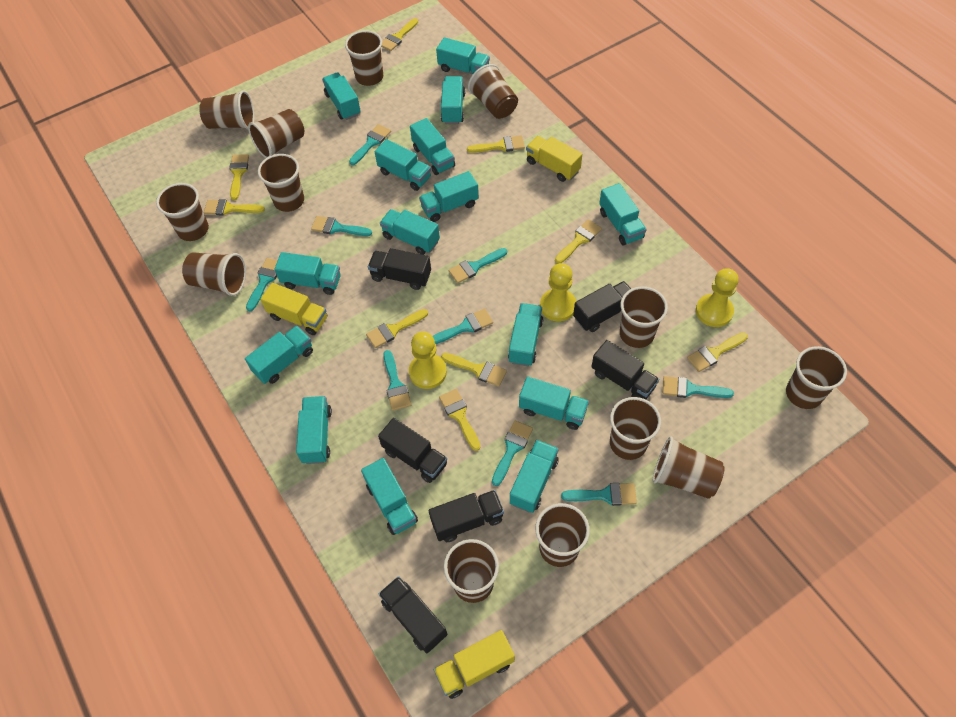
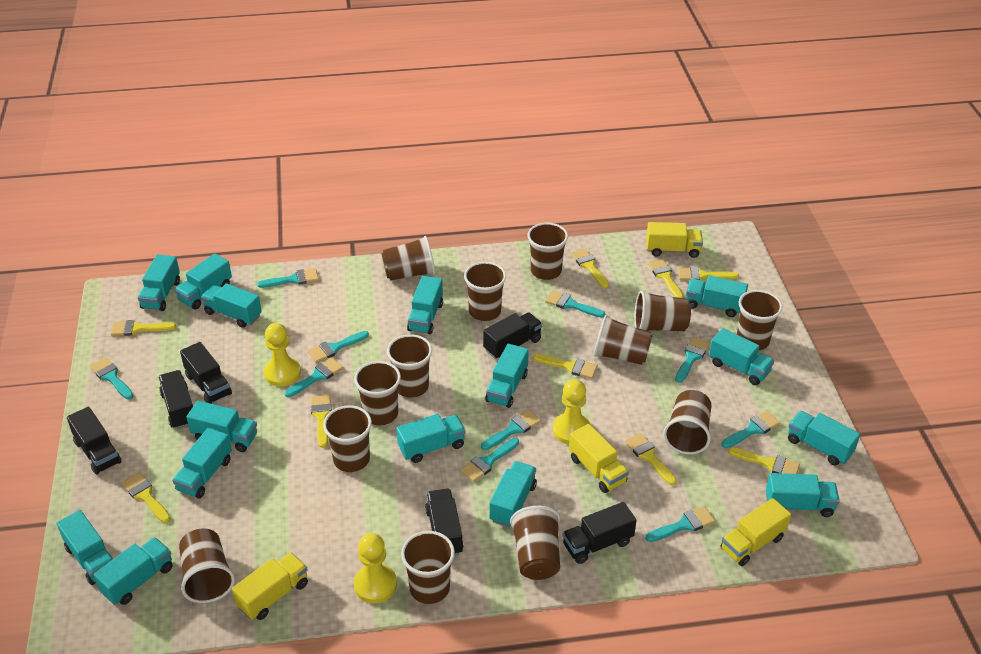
turquoise brush: 9 -> 10
yellow truck: 3 -> 4

